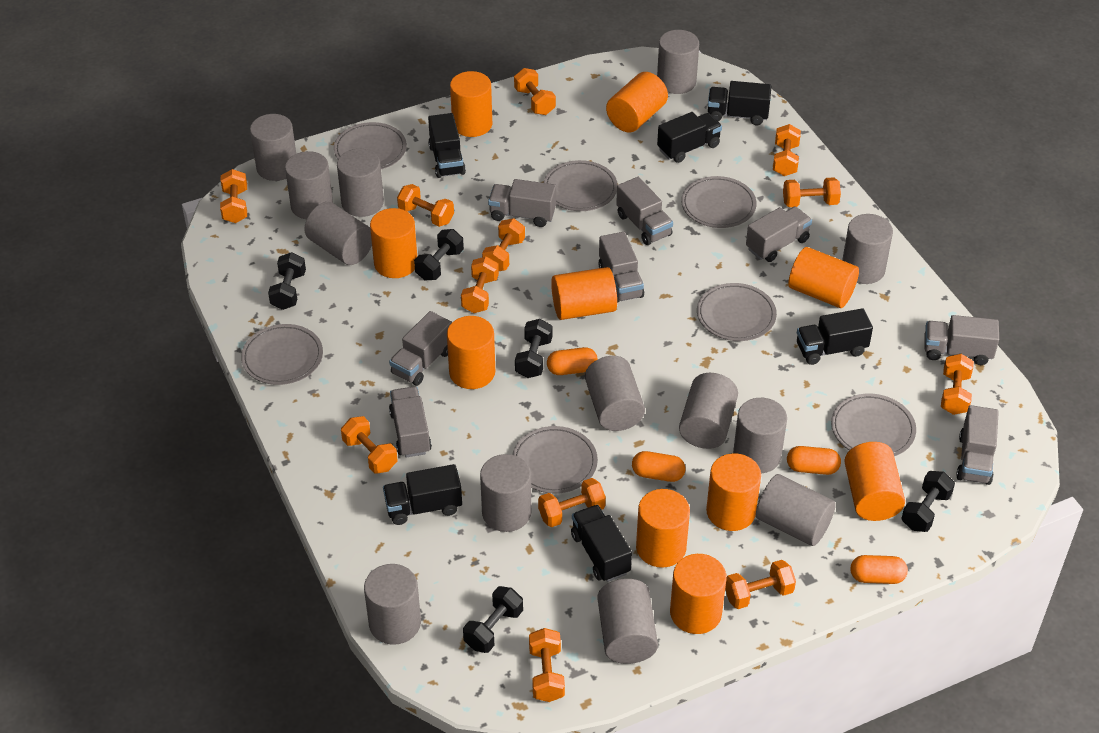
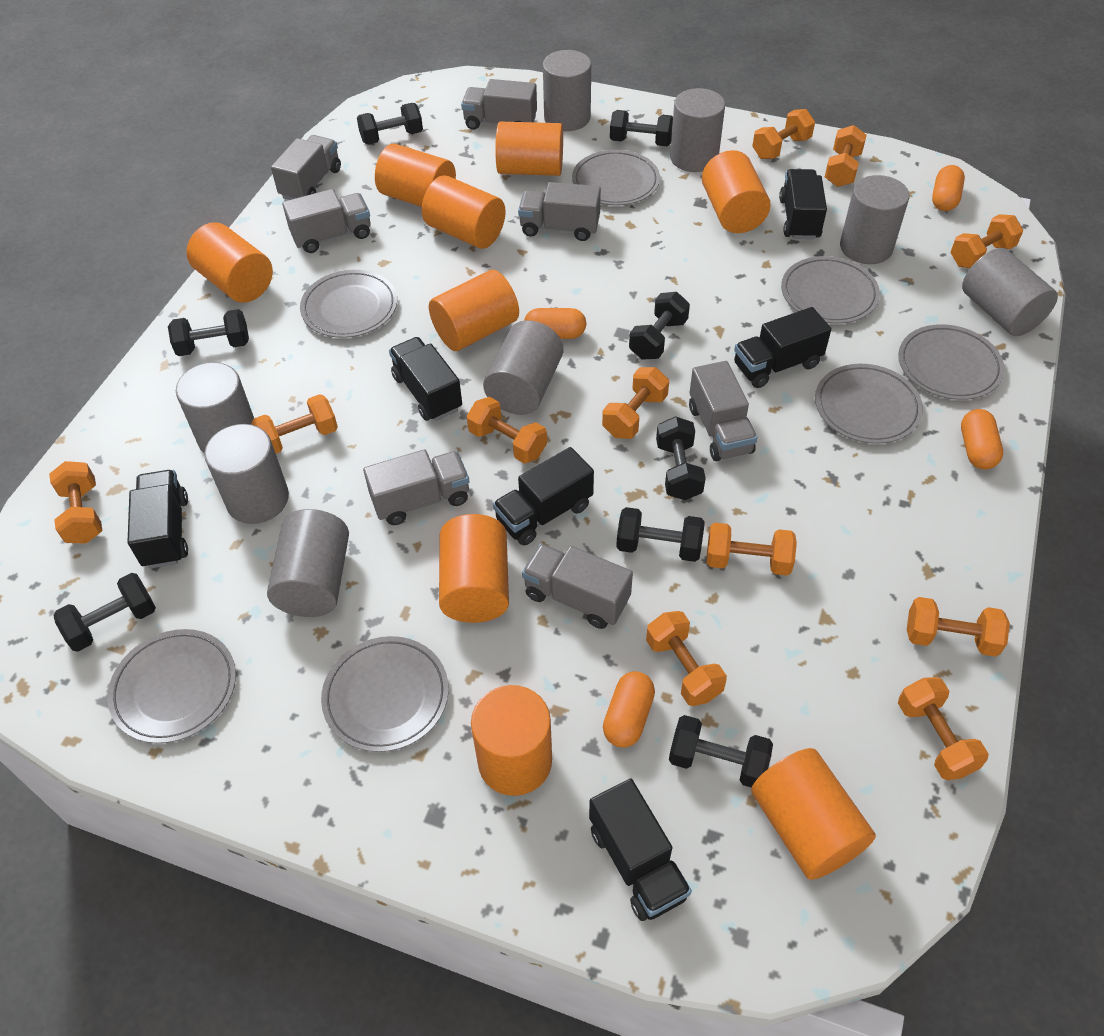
black dumbbell: 5 -> 8
grey cylinder: 13 -> 8
grey truck: 8 -> 7
orange cylinder: 10 -> 9
orange dumbbell: 12 -> 11

